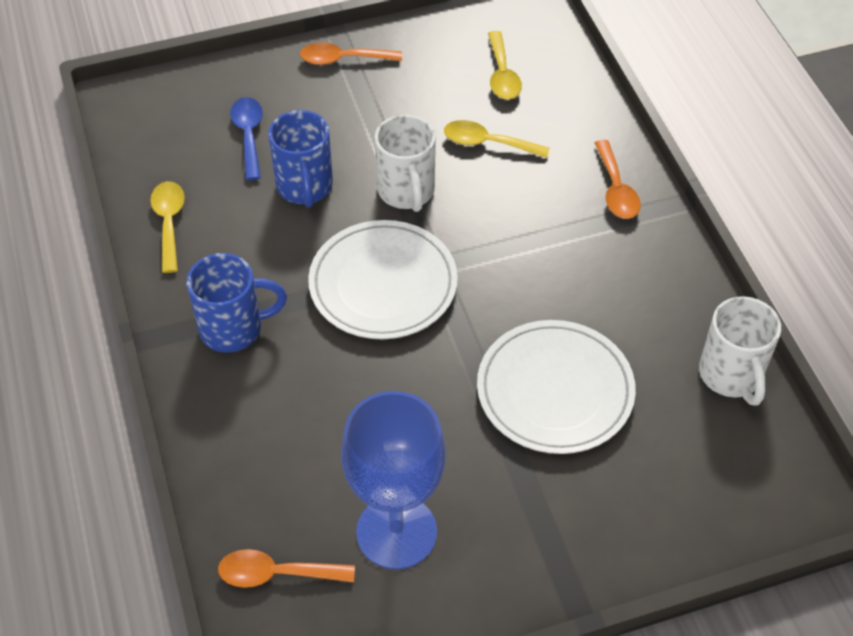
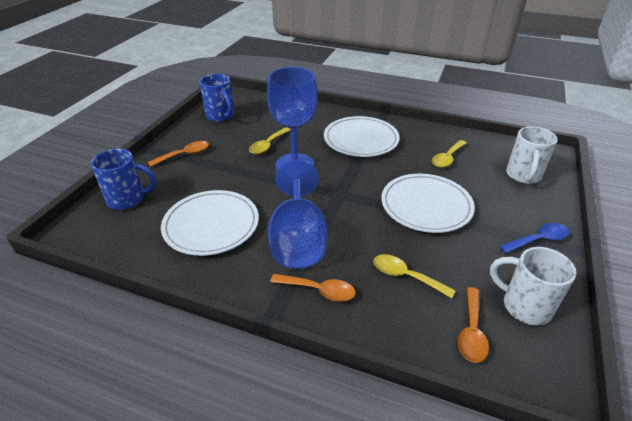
blue goblet: 1 -> 2
white plate: 2 -> 3

